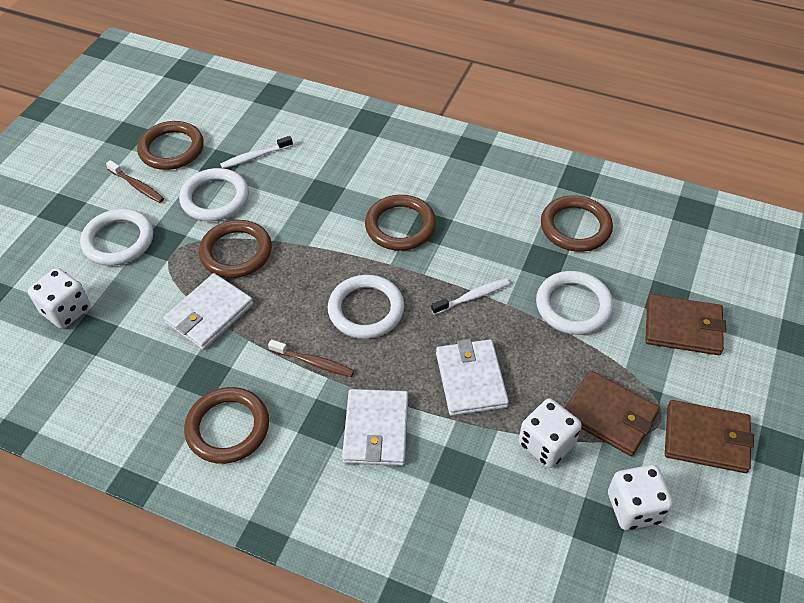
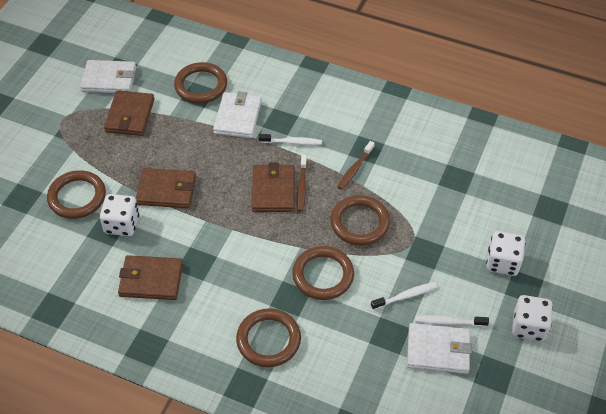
brown wallet: 3 -> 4
white ring: 4 -> 0
white toothbrush: 2 -> 3

